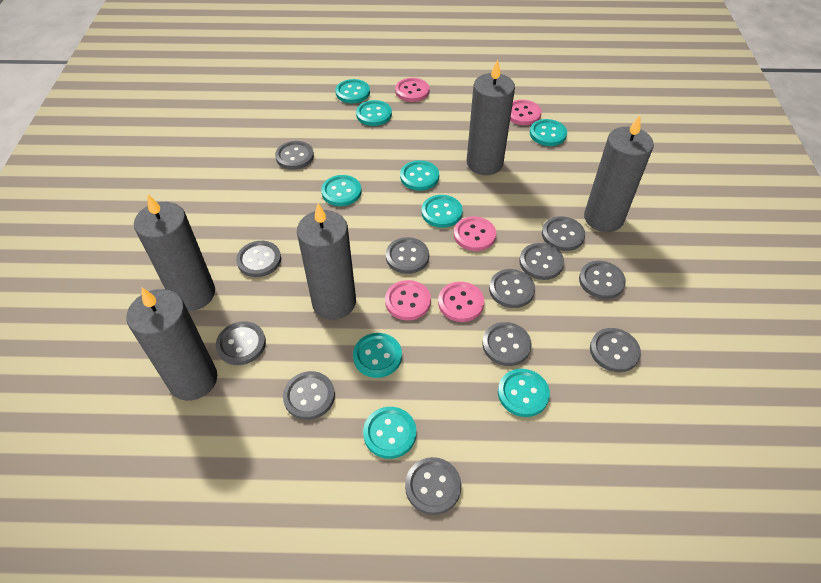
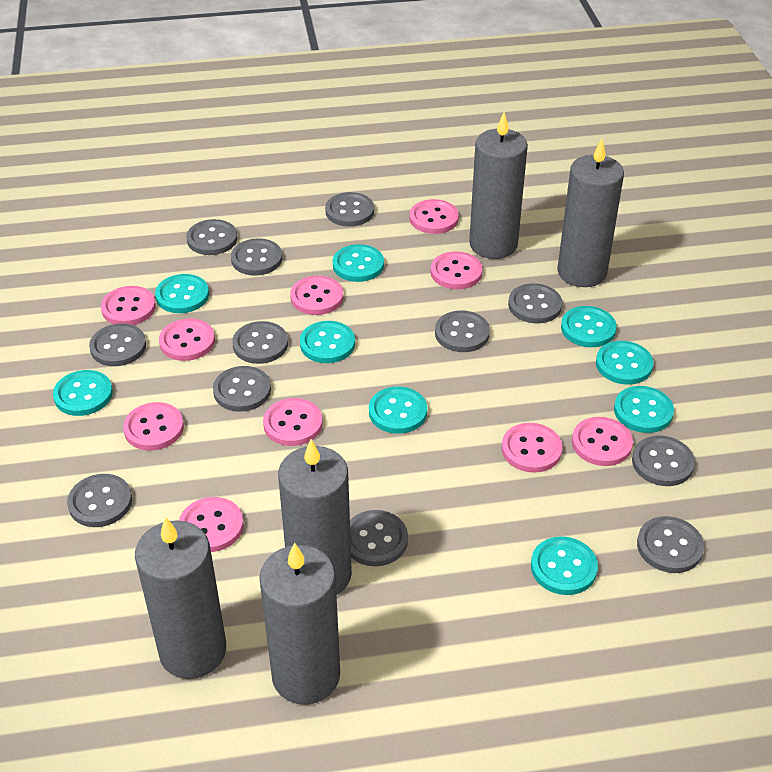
pink button: 5 -> 10

